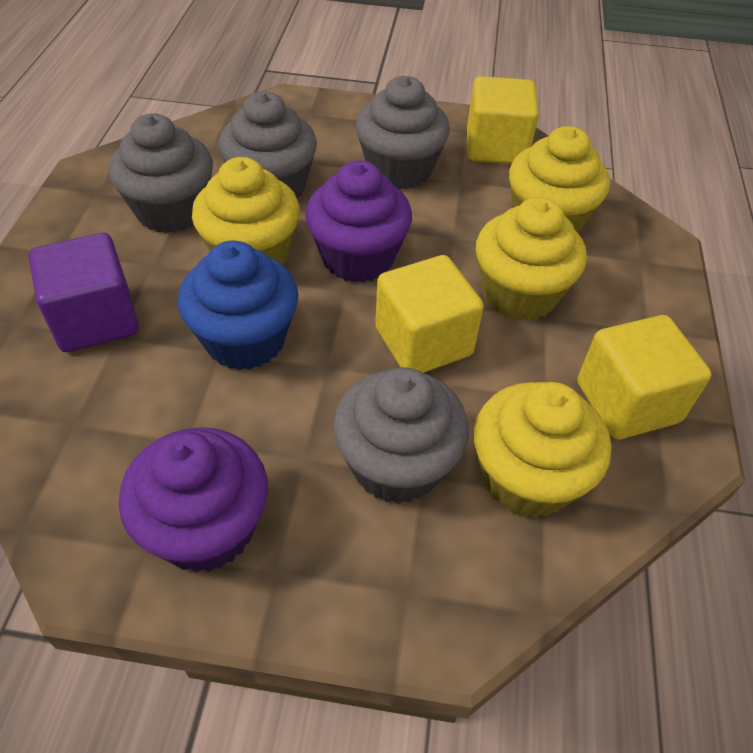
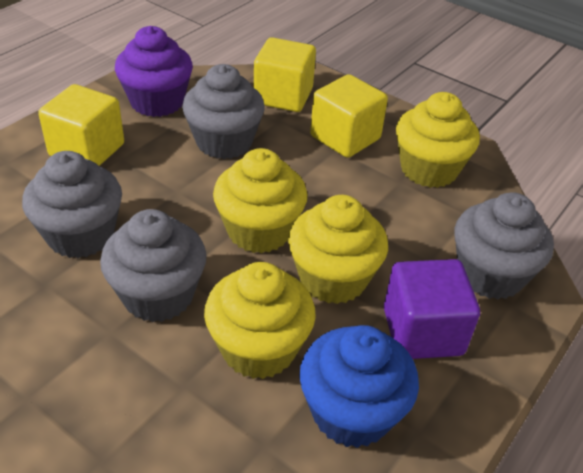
purple cupcake: 2 -> 1

